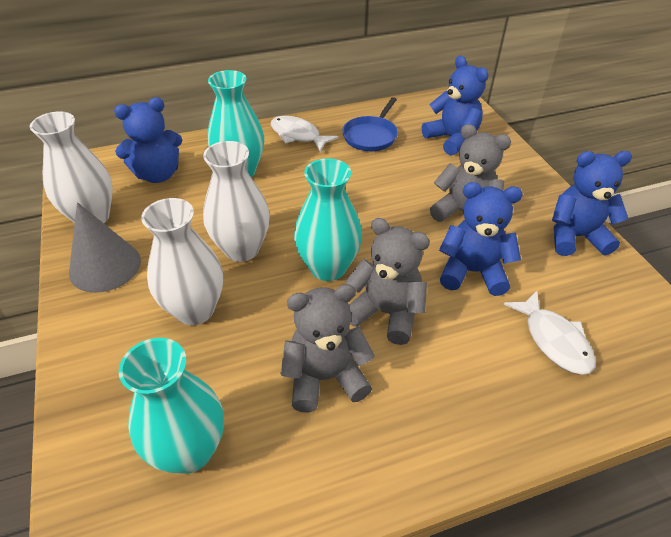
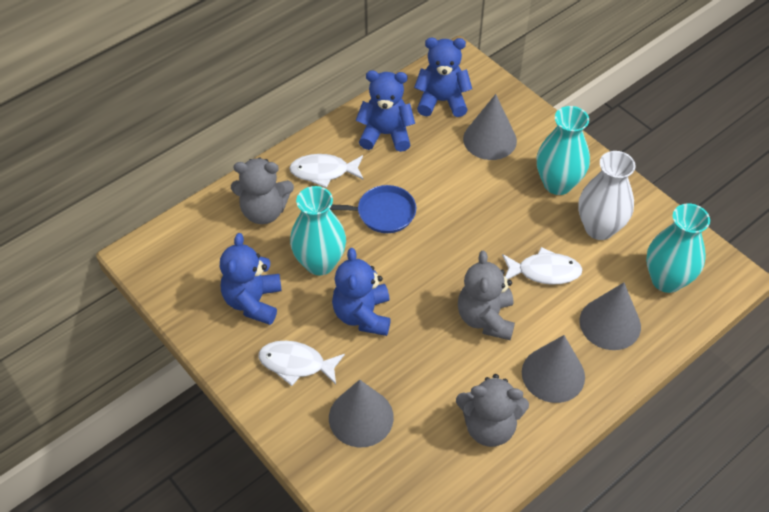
grey cone: 1 -> 4
white fish: 2 -> 3
white vase: 3 -> 1

